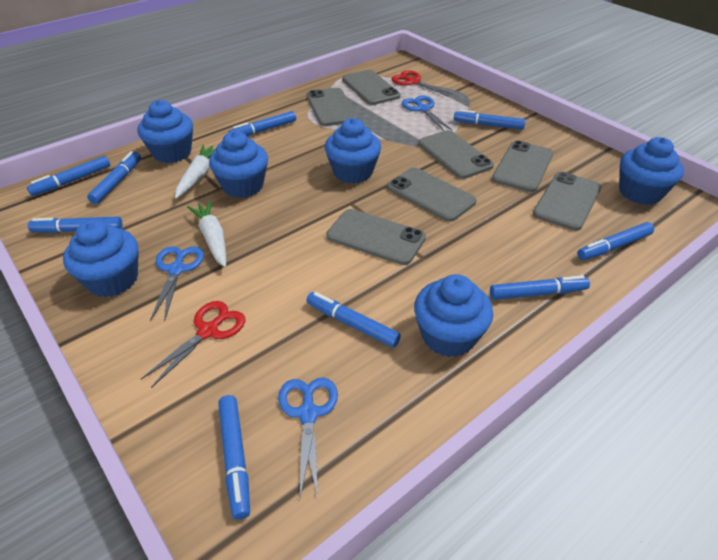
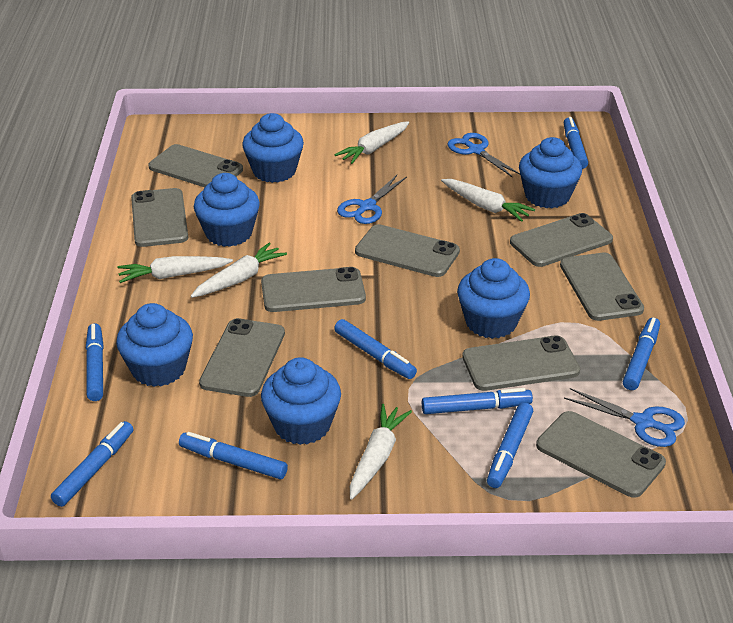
blue marker: 9 -> 8
grey phone: 7 -> 9
red scissors: 2 -> 0
white carrot: 2 -> 5

